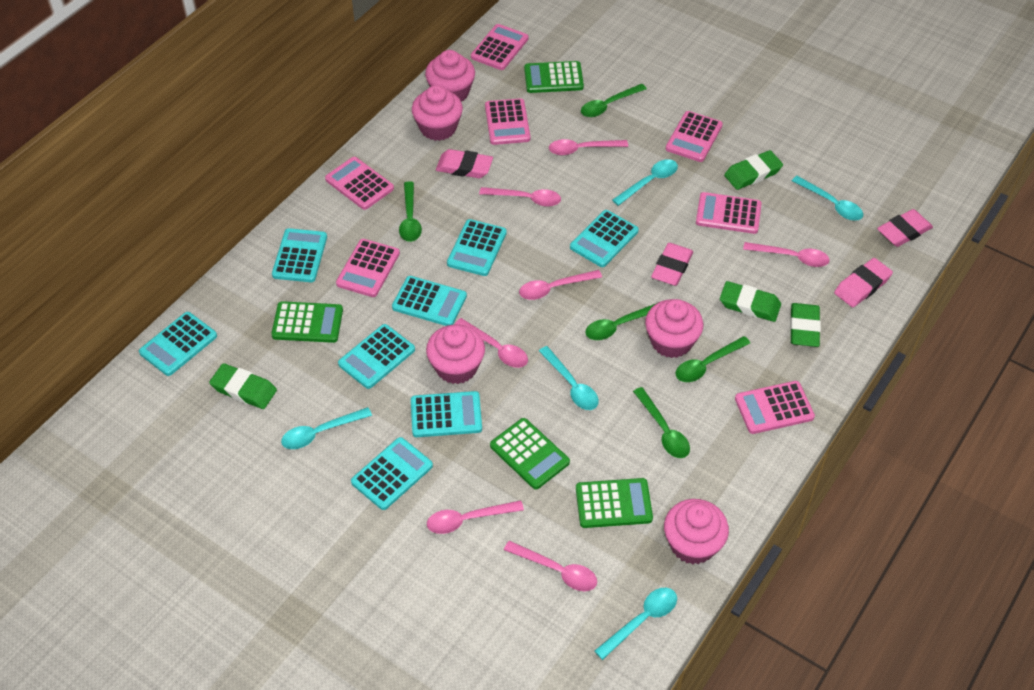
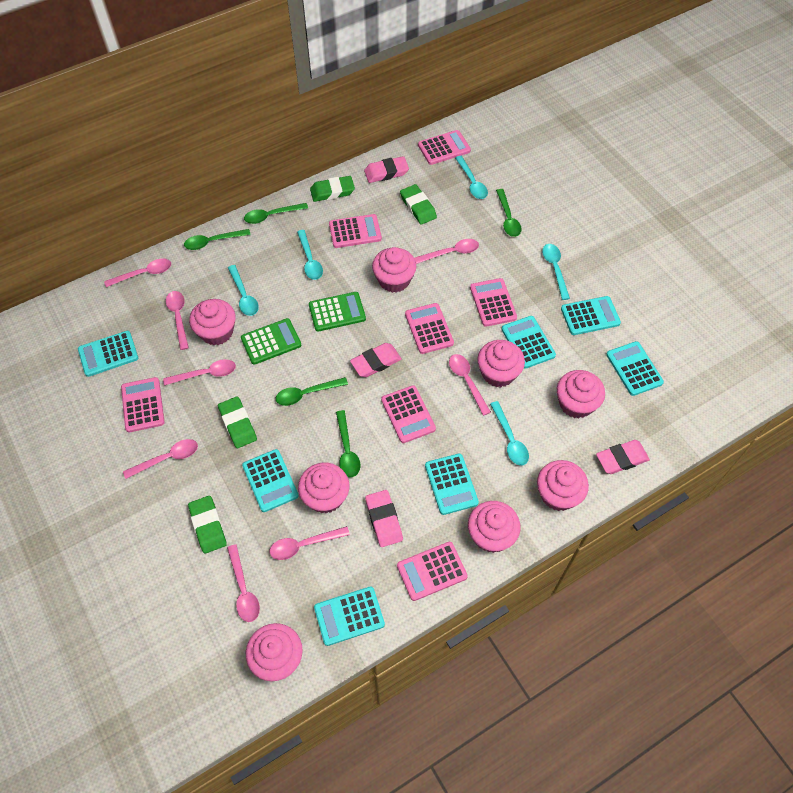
green calculator: 4 -> 2
pink cupcake: 5 -> 8
pink spoon: 7 -> 8
turquoise calculator: 8 -> 7

